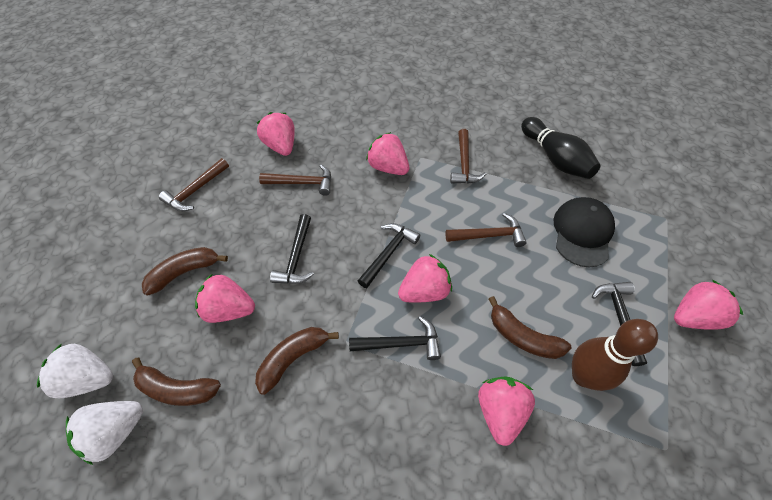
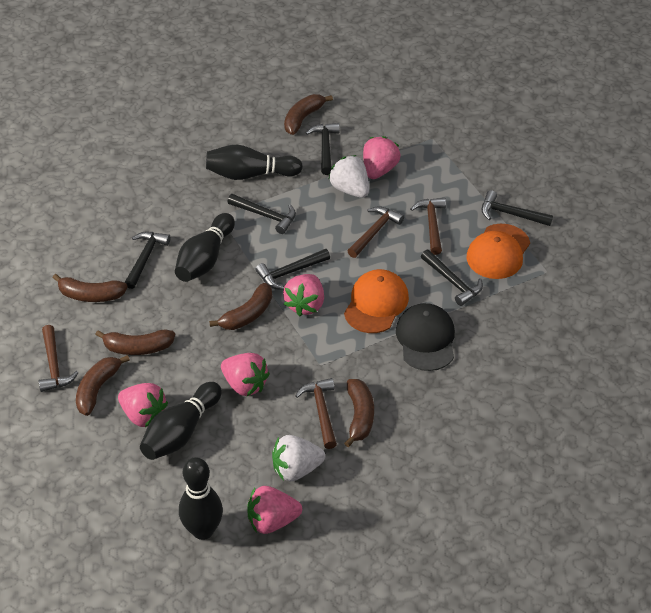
black bowling pin: 1 -> 4
black hammer: 4 -> 6
brown banana: 4 -> 6
brown bowling pin: 1 -> 0
orange cap: 0 -> 2
pink strawberry: 6 -> 5

